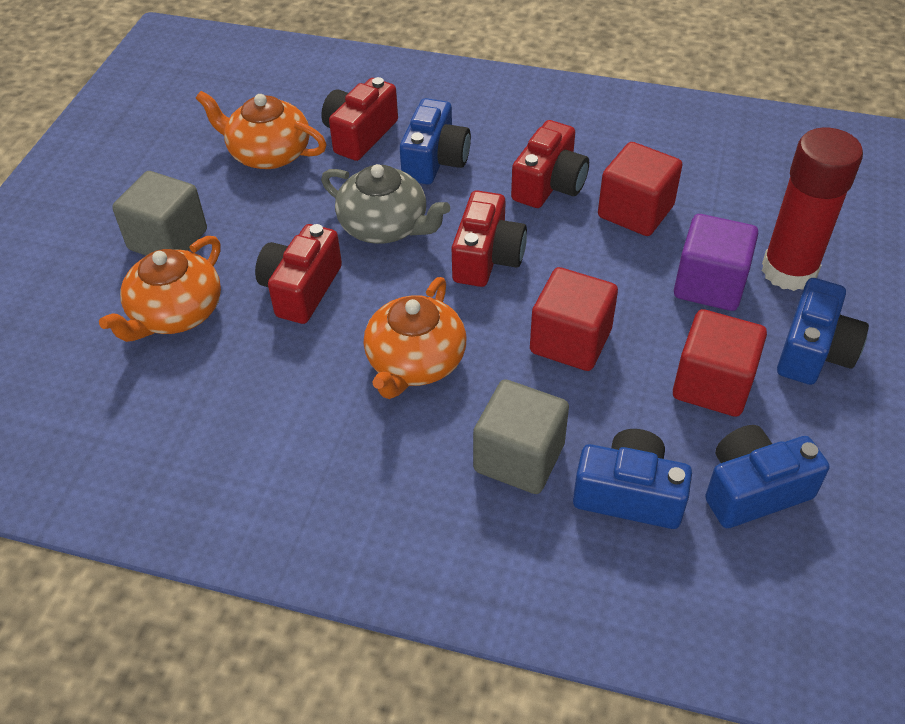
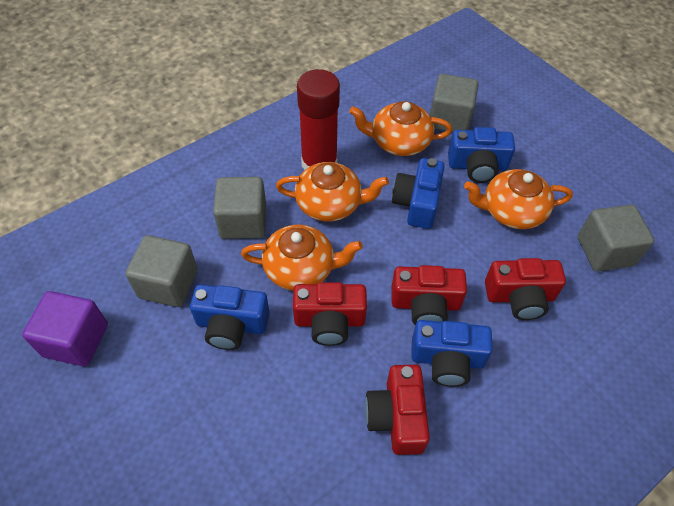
grey cube: 2 -> 4
grey teapot: 1 -> 0
orange teapot: 3 -> 4
red cube: 3 -> 0

